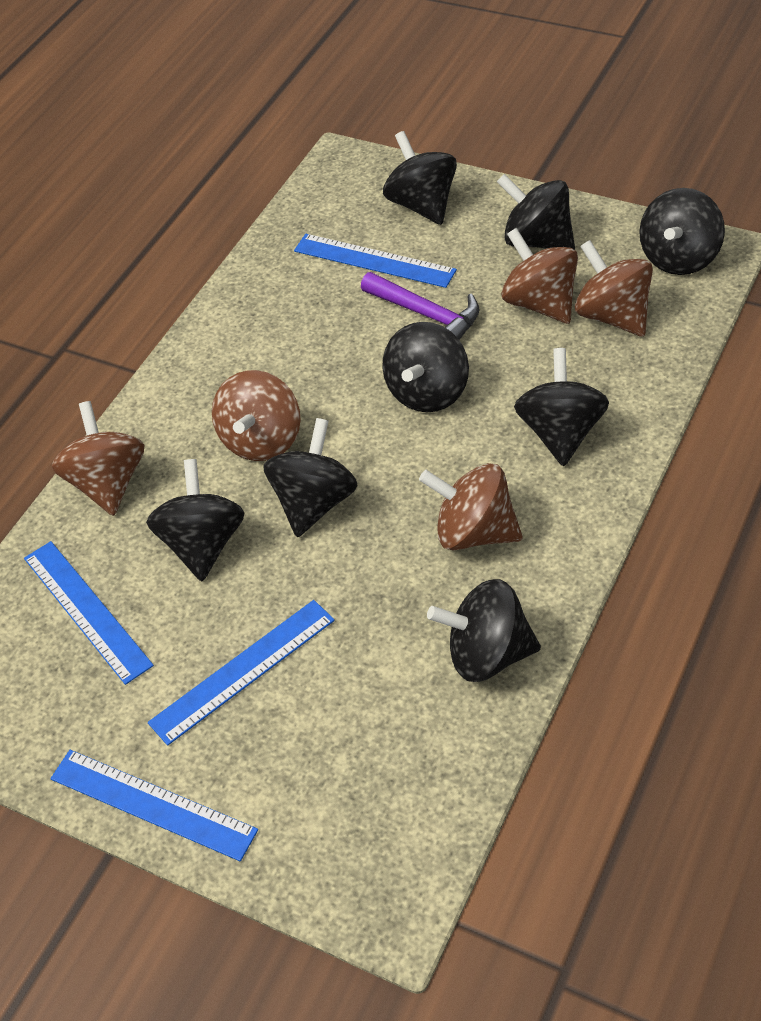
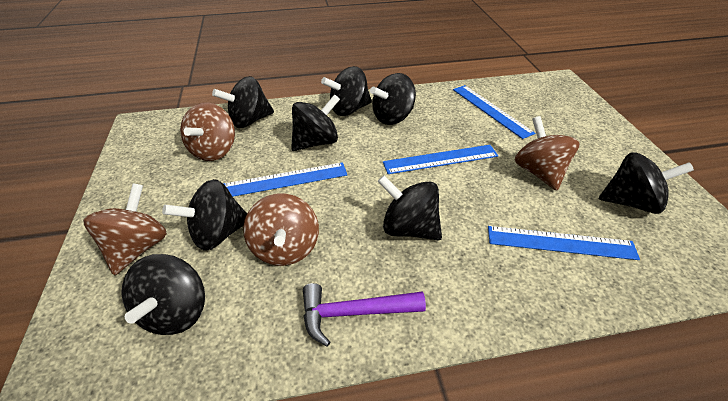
brown spinning top: 5 -> 4

